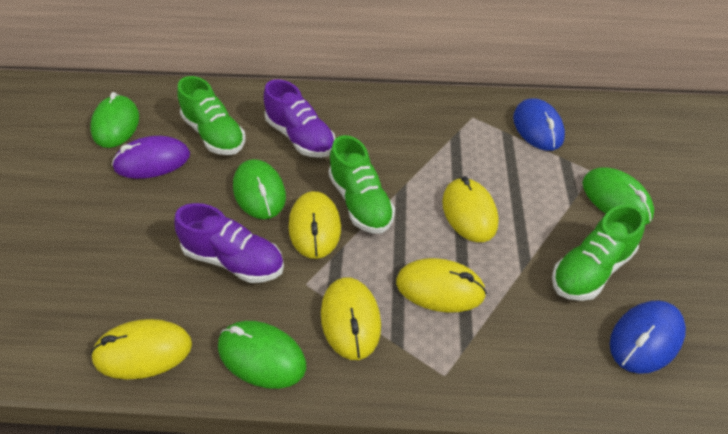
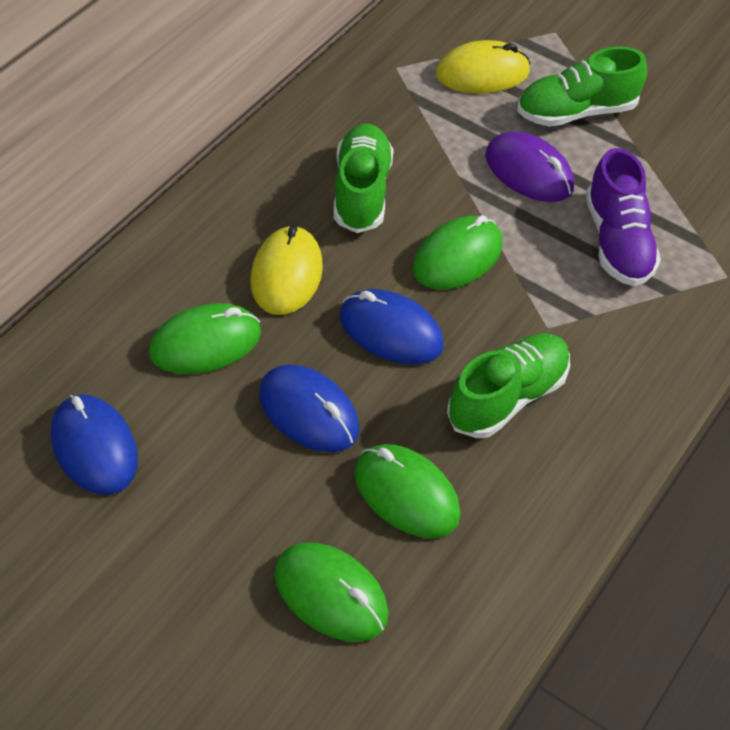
blue mouse: 2 -> 3
purple shoe: 2 -> 1
yellow mouse: 5 -> 2

